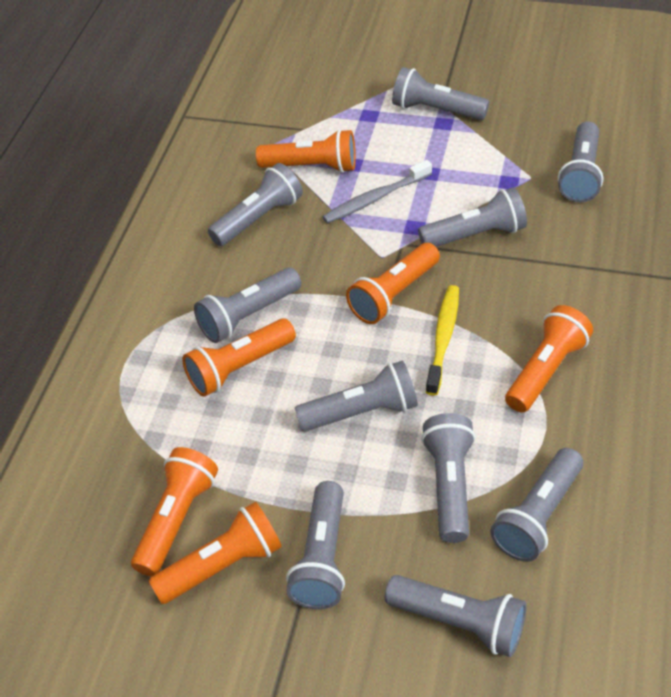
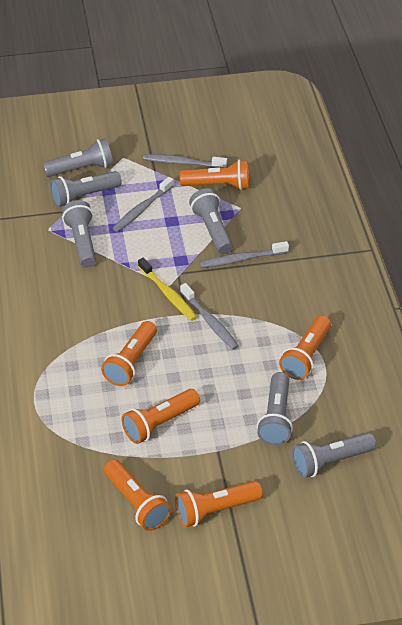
grey flashlight: 10 -> 6
grey toothbrush: 1 -> 4

